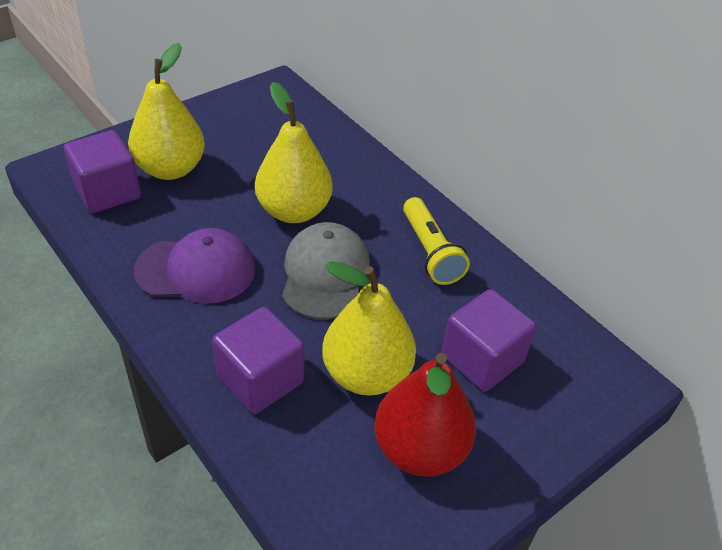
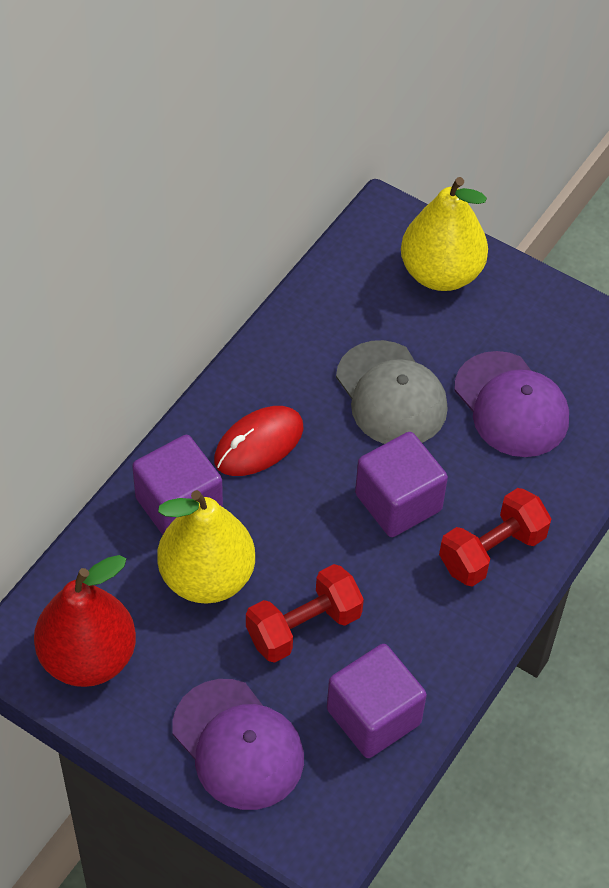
purple cap: 1 -> 2
red dumbbell: 0 -> 2
red mouse: 0 -> 1
yellow flashlight: 1 -> 0
yellow pear: 3 -> 2

